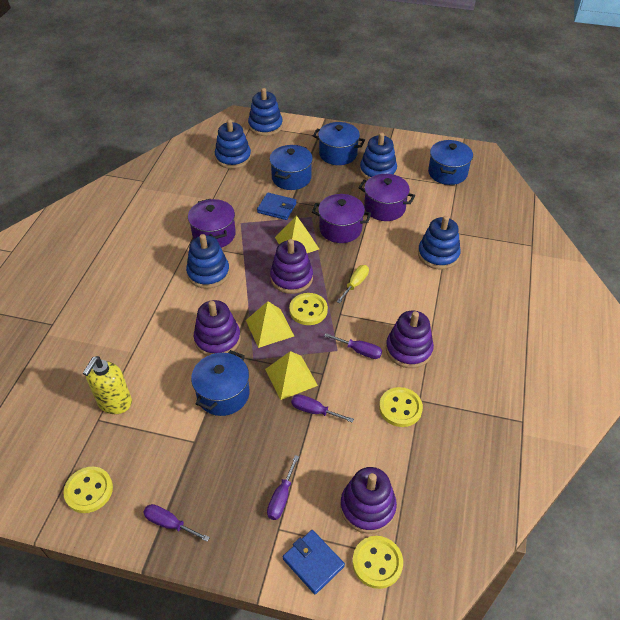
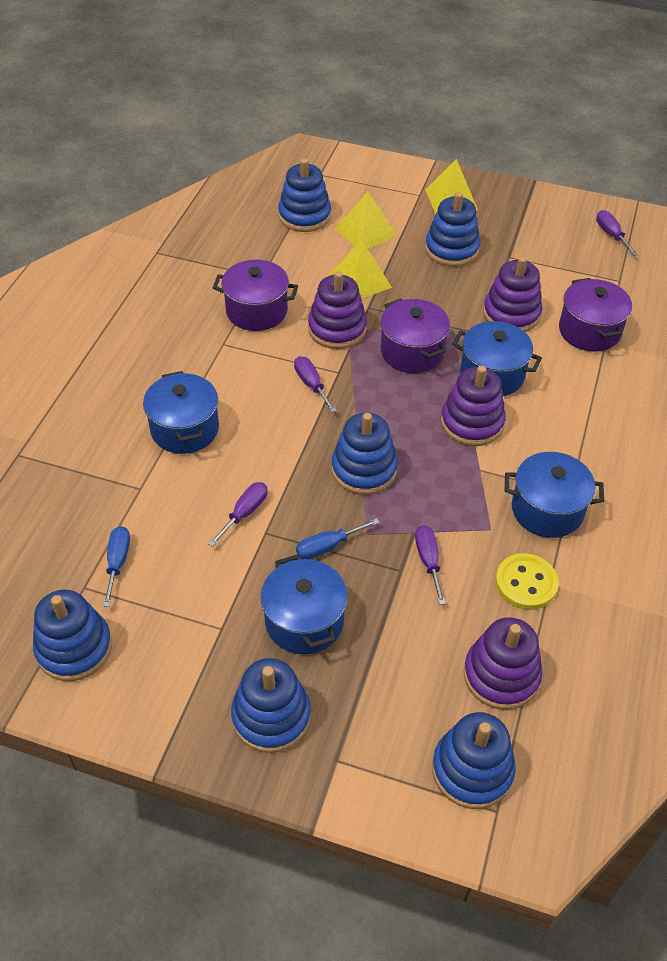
blue screwdriver: 0 -> 2
blue stacking toy: 5 -> 6
blue wallet: 2 -> 0
yellow button: 4 -> 1
yellow screwdriver: 1 -> 0
yellow soap dispenser: 1 -> 0

